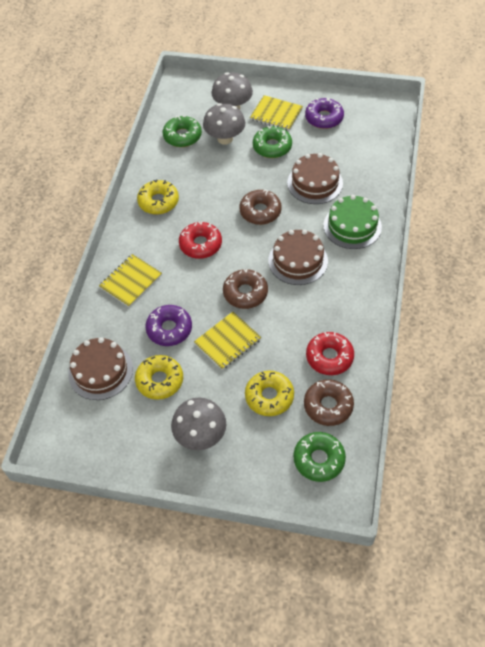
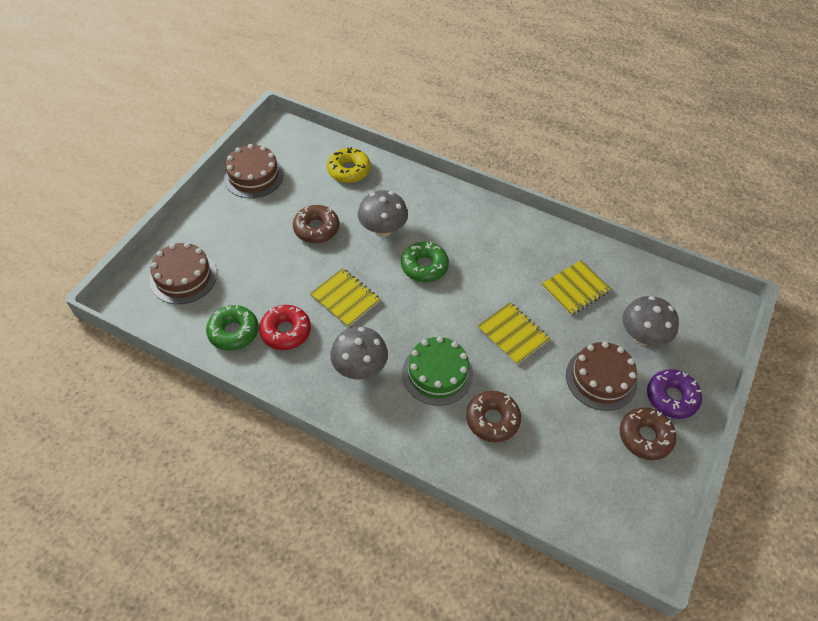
green donut: 3 -> 2
purple donut: 2 -> 1
red donut: 2 -> 1
yellow donut: 3 -> 1

